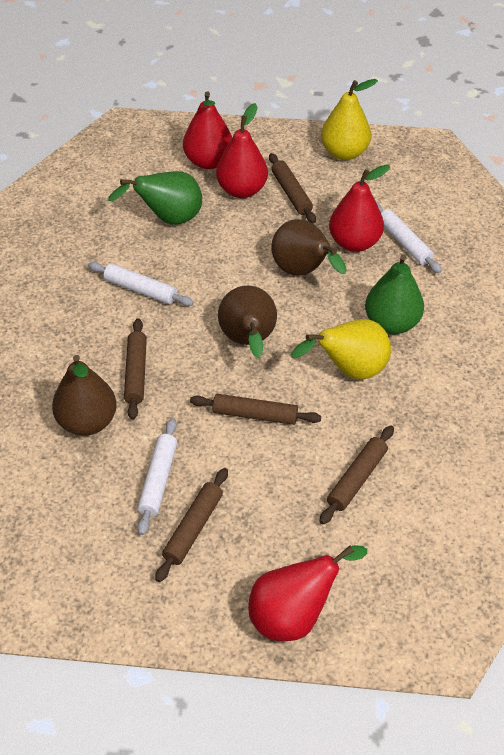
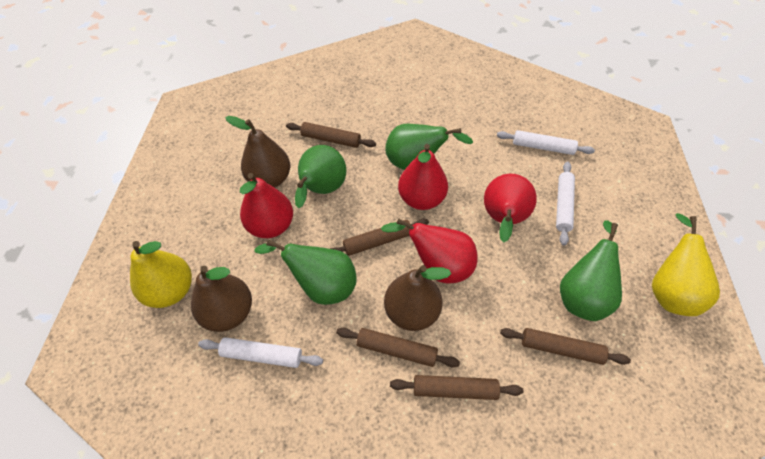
green pear: 2 -> 4

